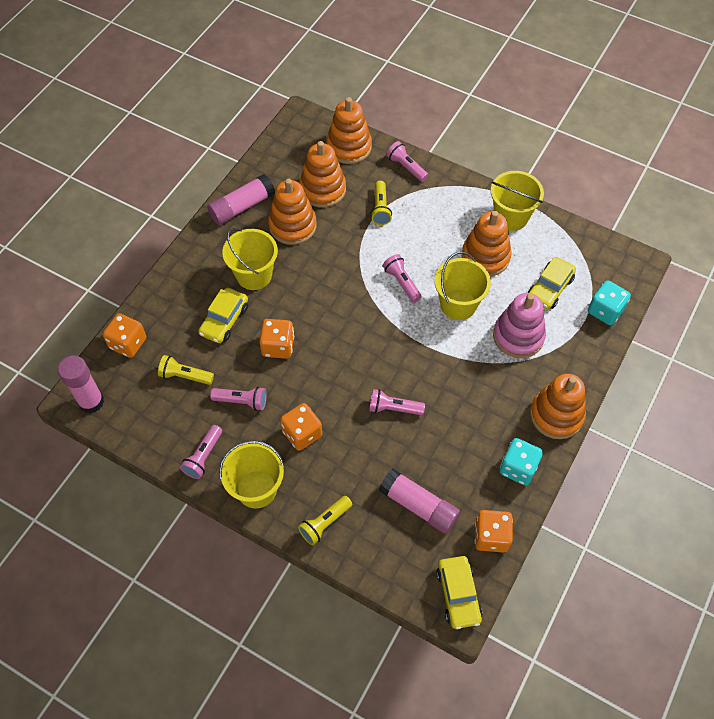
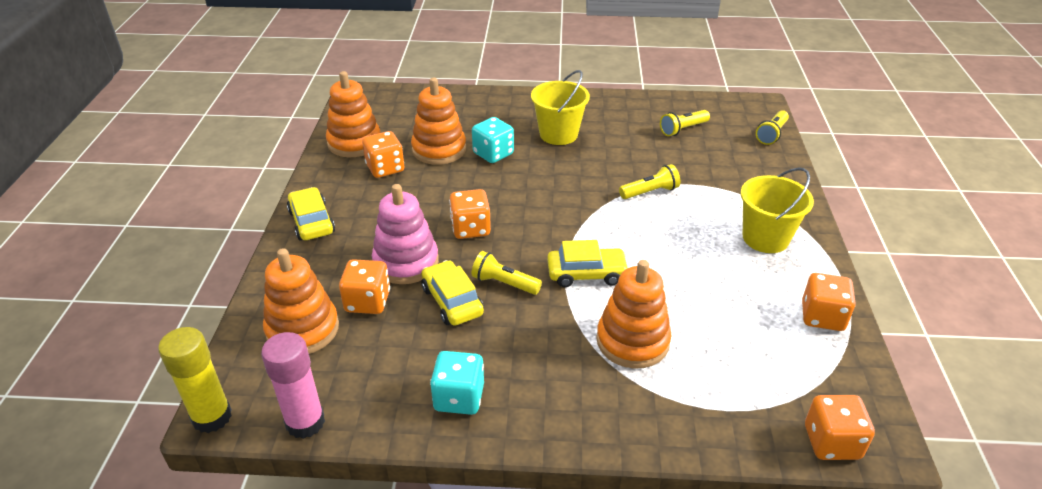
orange dice: 4 -> 5
orange stacking toy: 5 -> 4
pink flashlight: 5 -> 0
pink glue stick: 3 -> 1
yellow bucket: 4 -> 2
yellow flashlight: 3 -> 4
yellow glue stick: 0 -> 1

